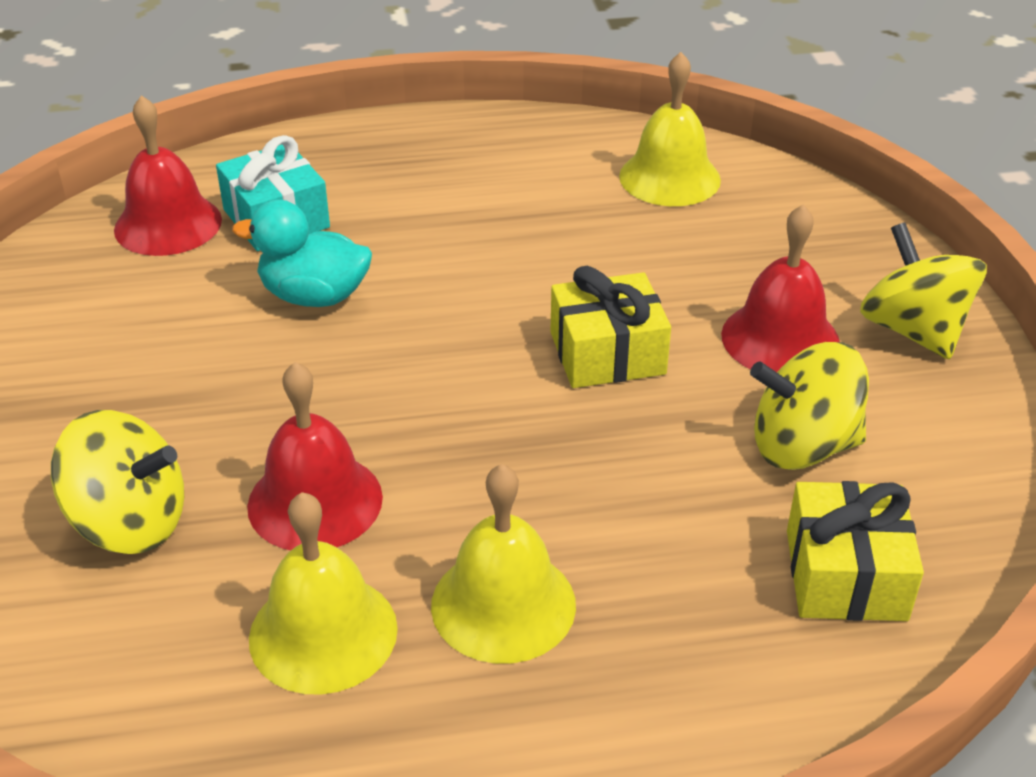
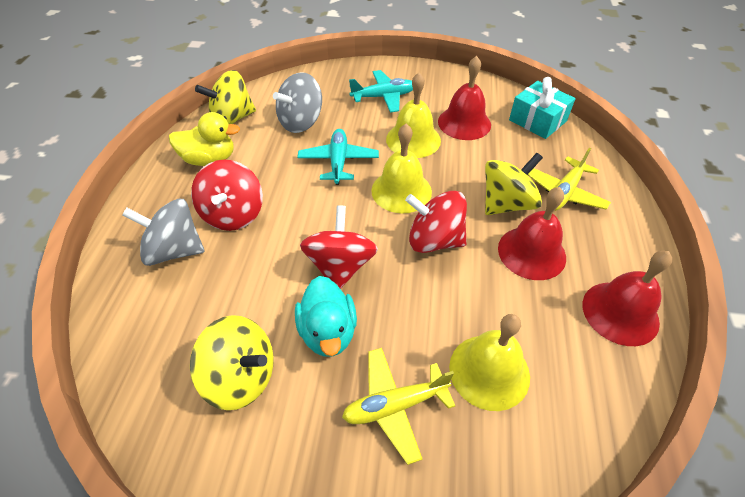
grey spinning top: 0 -> 2
red spinning top: 0 -> 3
turquoise plane: 0 -> 2
yellow duck: 0 -> 1
yellow gift: 2 -> 0
yellow plane: 0 -> 2

